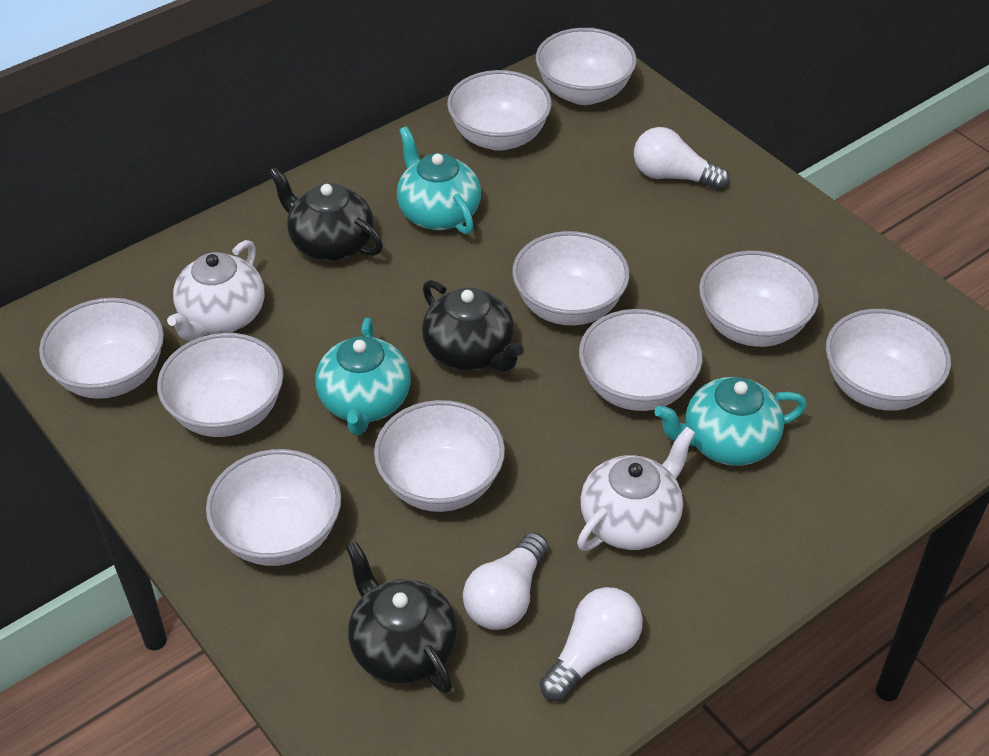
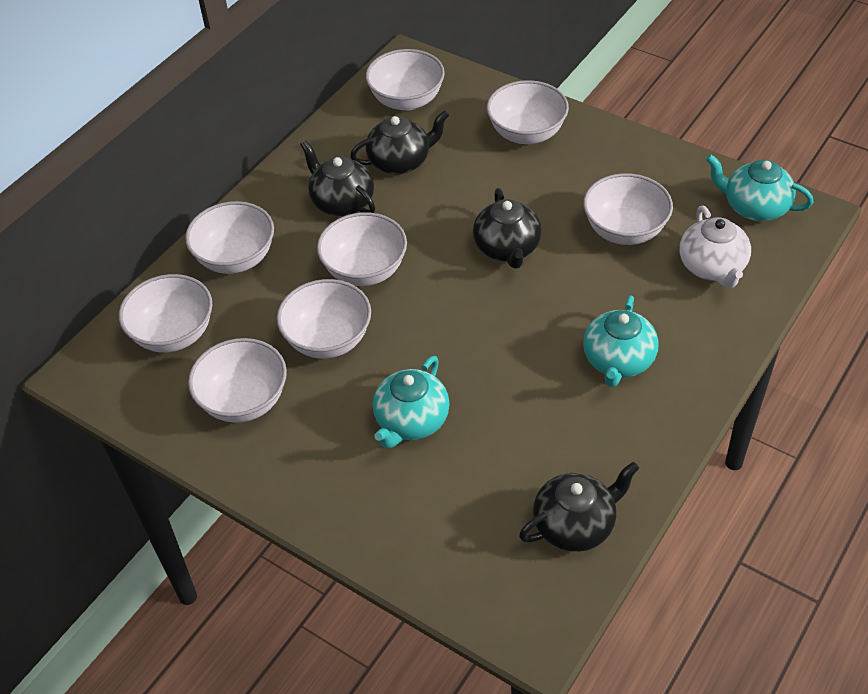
black teapot: 3 -> 4
white bowl: 10 -> 8
white light bulb: 3 -> 0
white teapot: 2 -> 1

